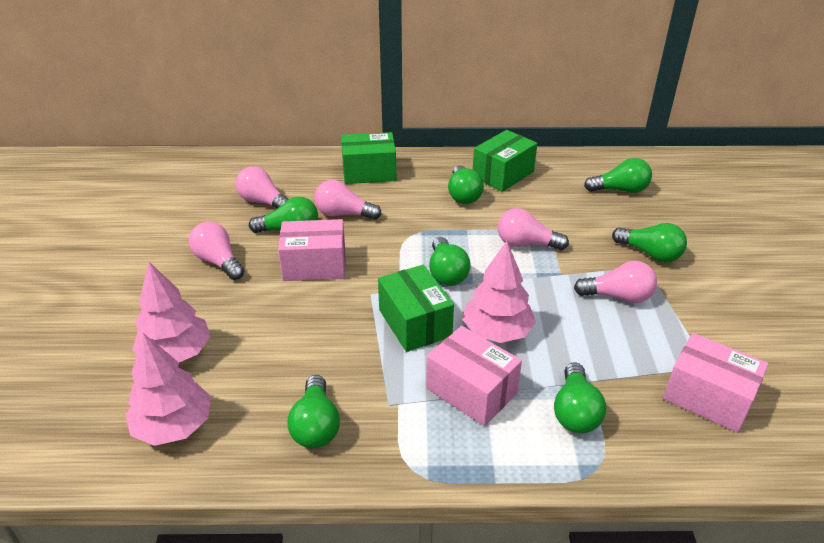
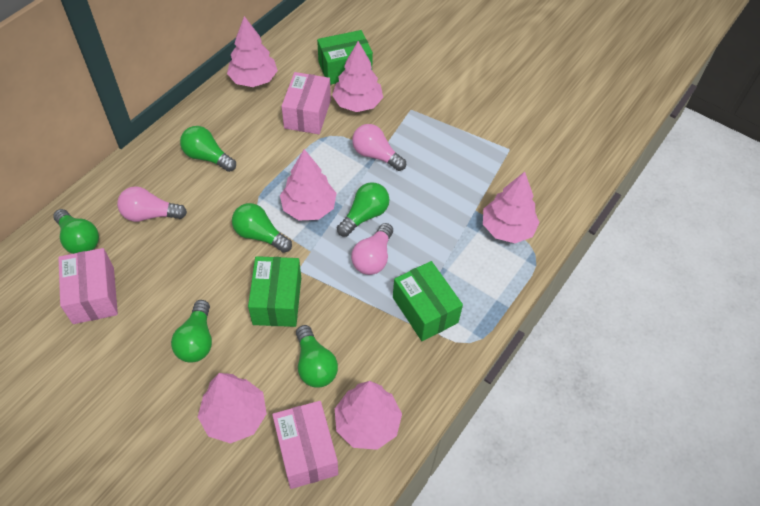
green light bulb: 7 -> 6
pink light bulb: 5 -> 3
pink tree: 3 -> 6

